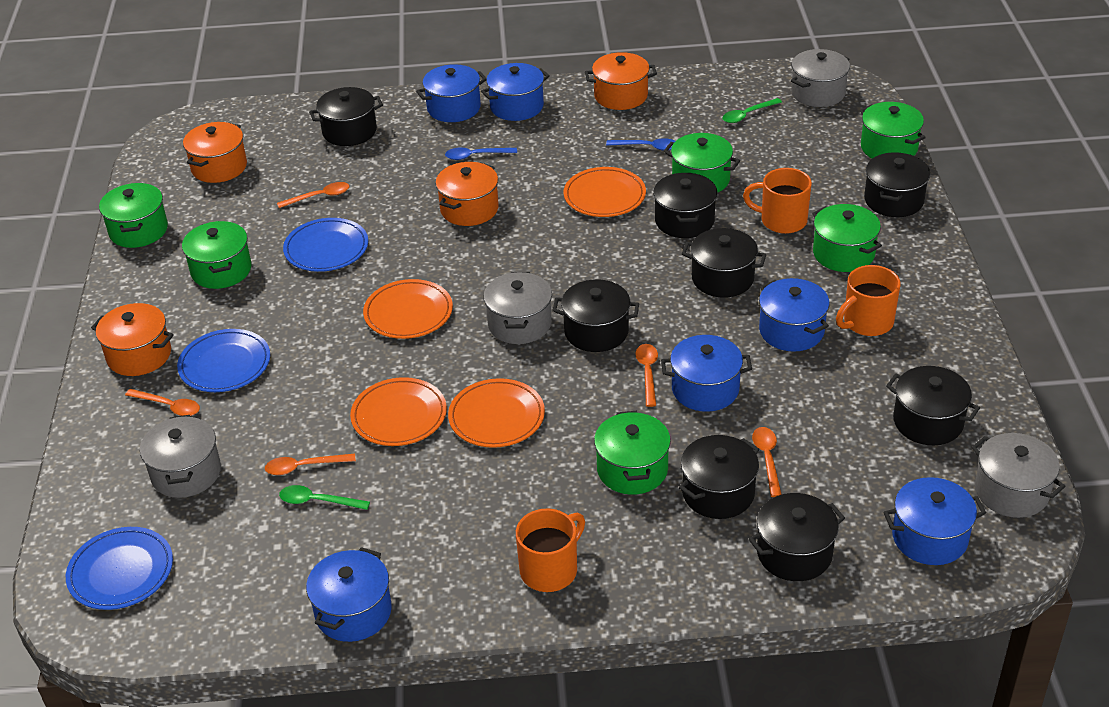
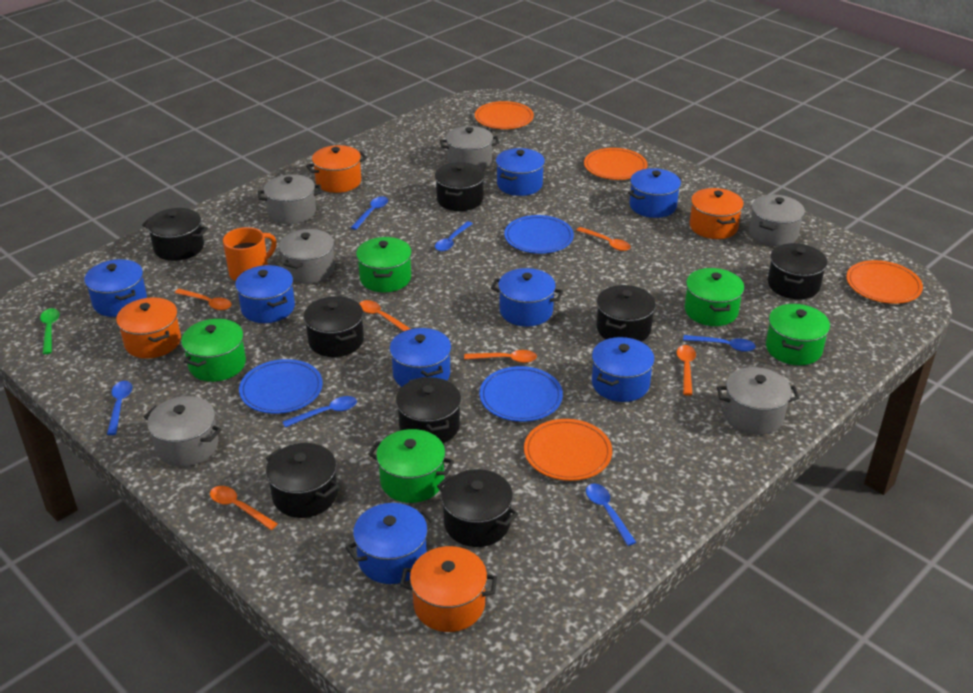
blue pot: 6 -> 8
blue spoon: 2 -> 6
green pot: 6 -> 5
green spoon: 2 -> 1
grey pot: 4 -> 6
orange mug: 3 -> 1
orange spoon: 5 -> 6

